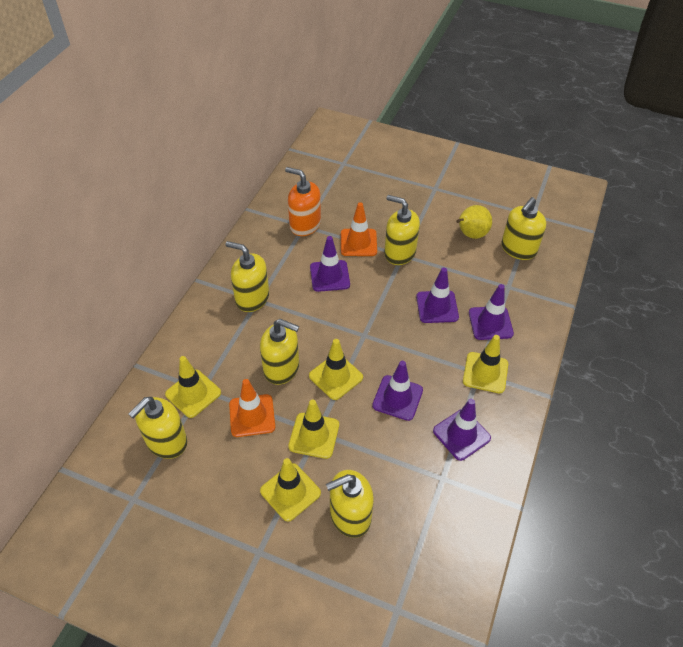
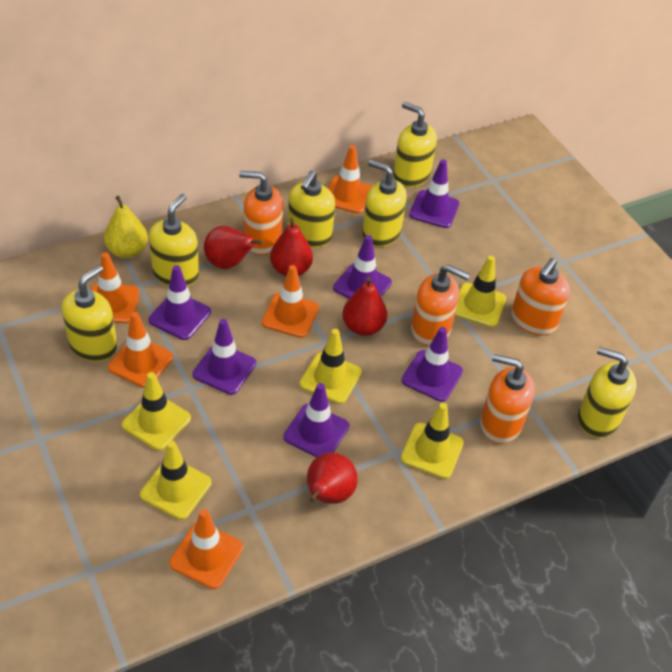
orange soap dispenser: 1 -> 4
orange traffic cone: 2 -> 5
purple traffic cone: 5 -> 6
red pear: 0 -> 4

